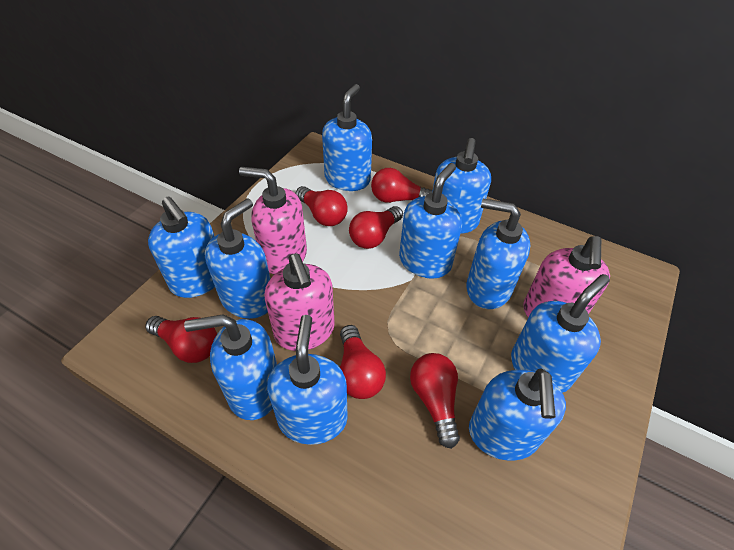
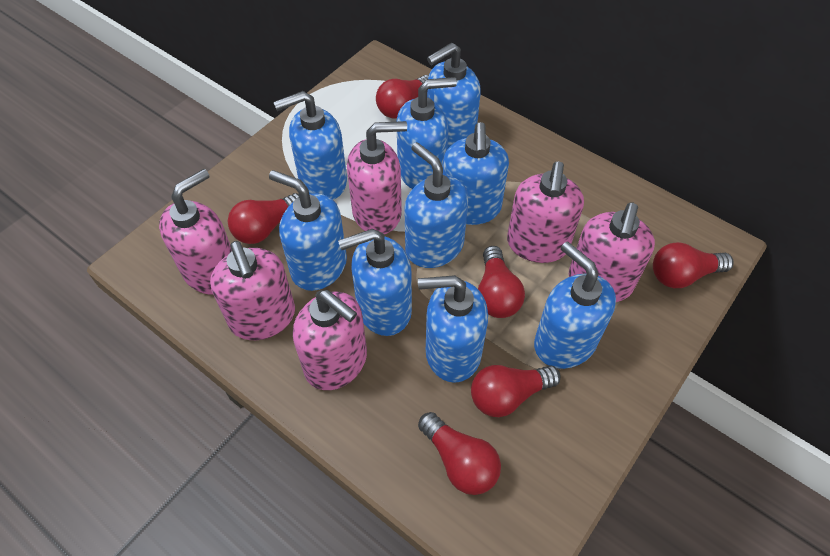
blue soap dispenser: 10 -> 9
pink soap dispenser: 3 -> 6

